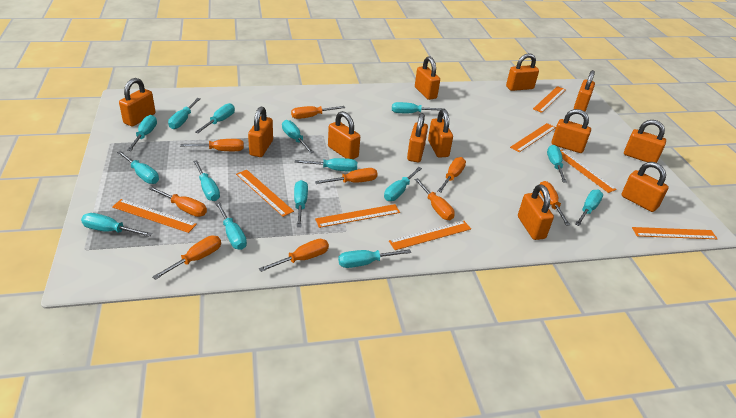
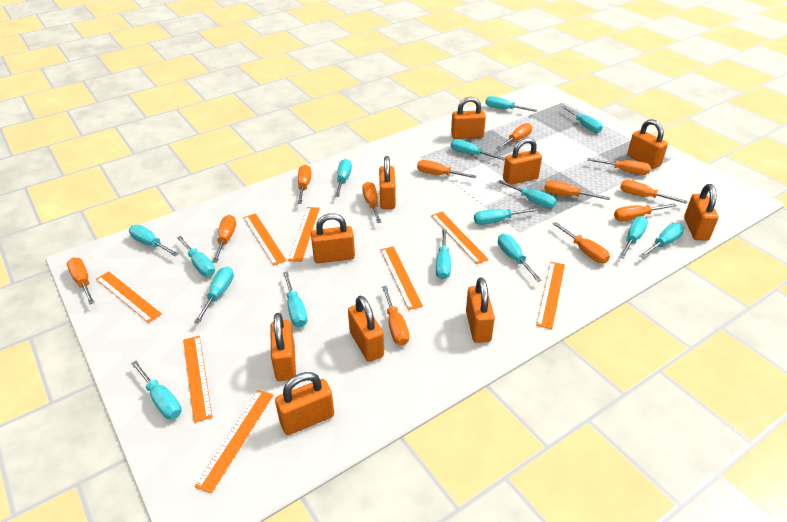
orange padlock: 12 -> 10
orange screwdriver: 9 -> 12

